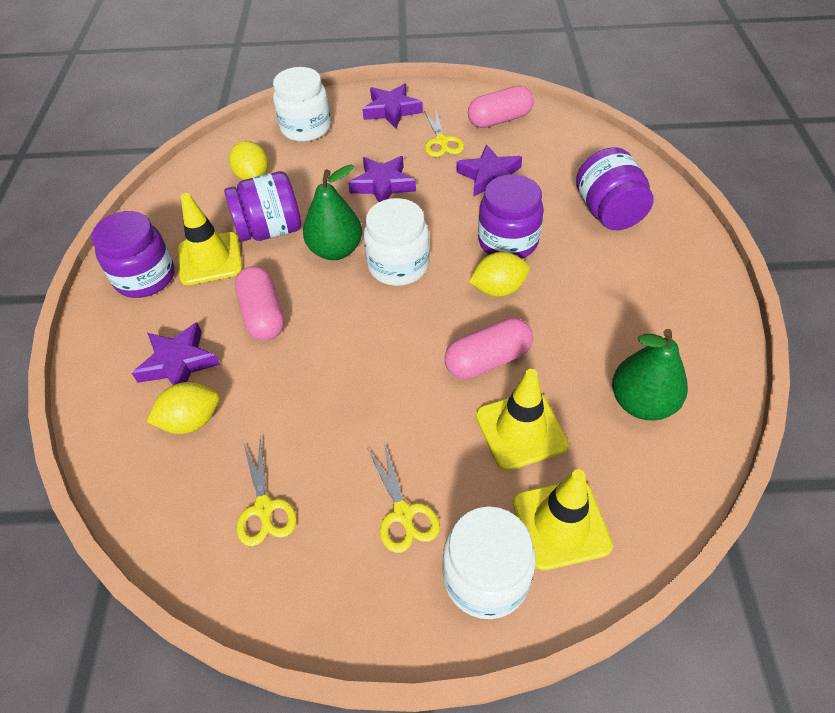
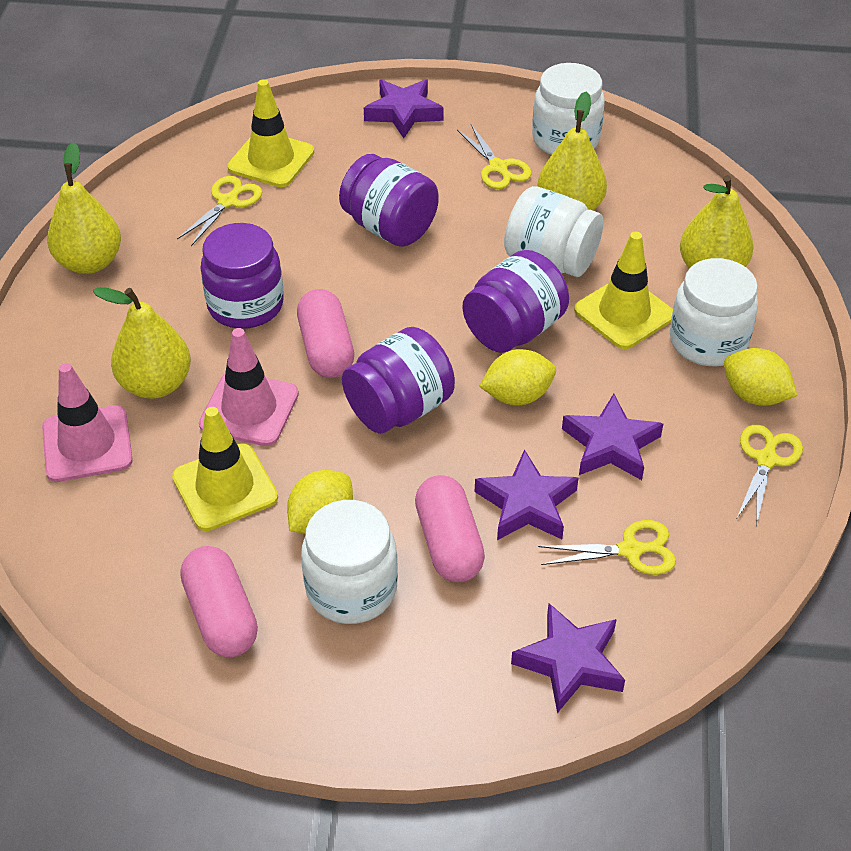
green pear: 2 -> 0
pink traffic cone: 0 -> 2
white jar: 3 -> 4
yellow pear: 0 -> 4
yellow scissors: 3 -> 4

